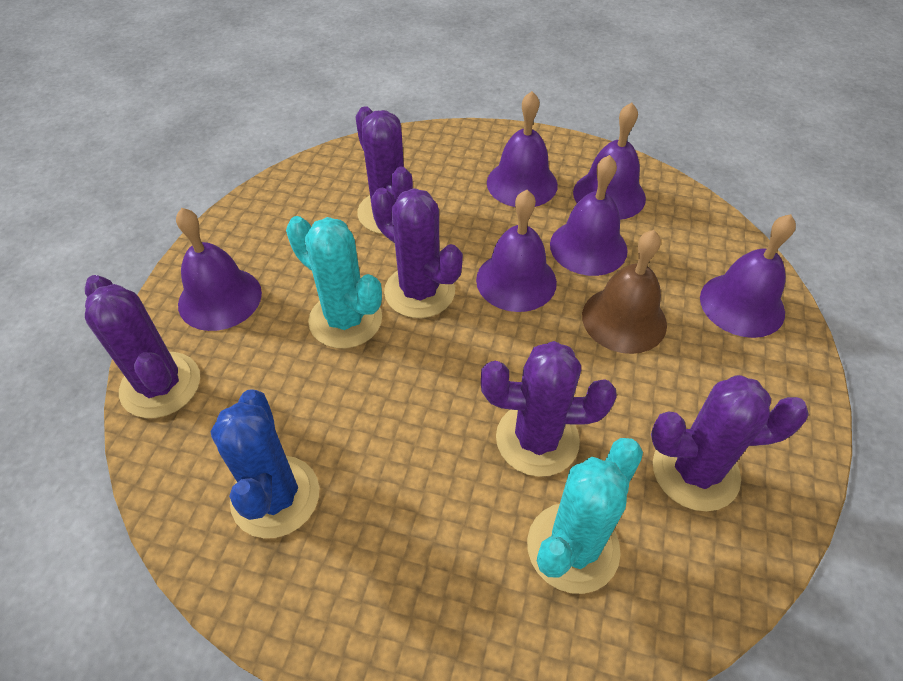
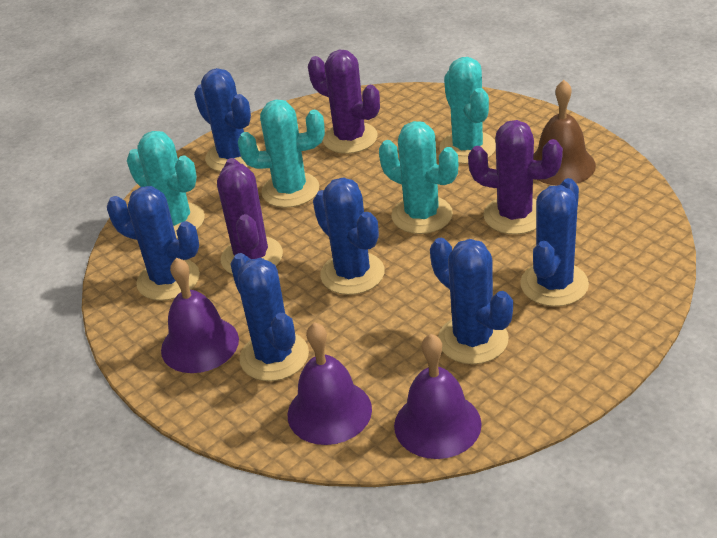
blue cactus: 1 -> 6
purple bell: 6 -> 3
purple cactus: 5 -> 3
turquoise cactus: 2 -> 4

